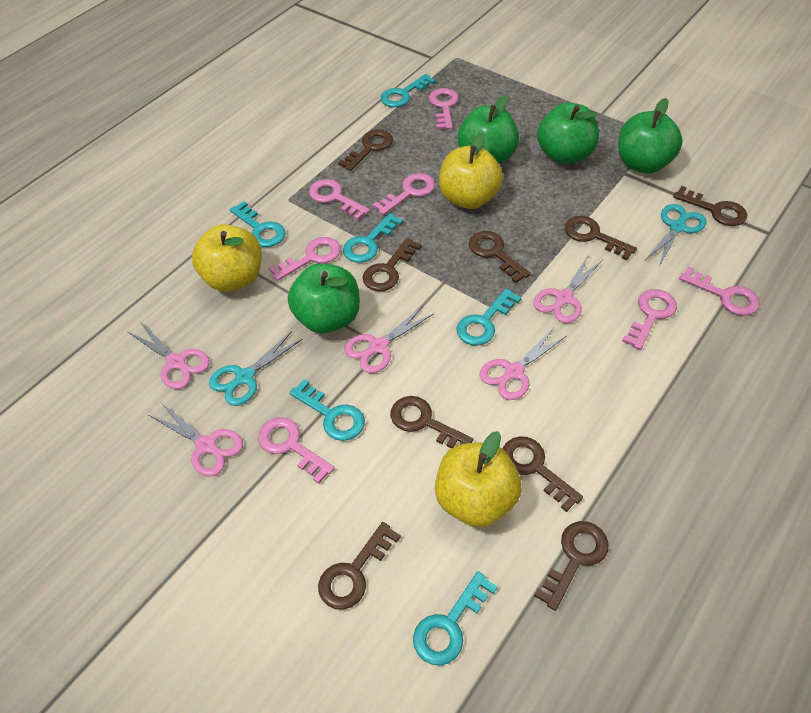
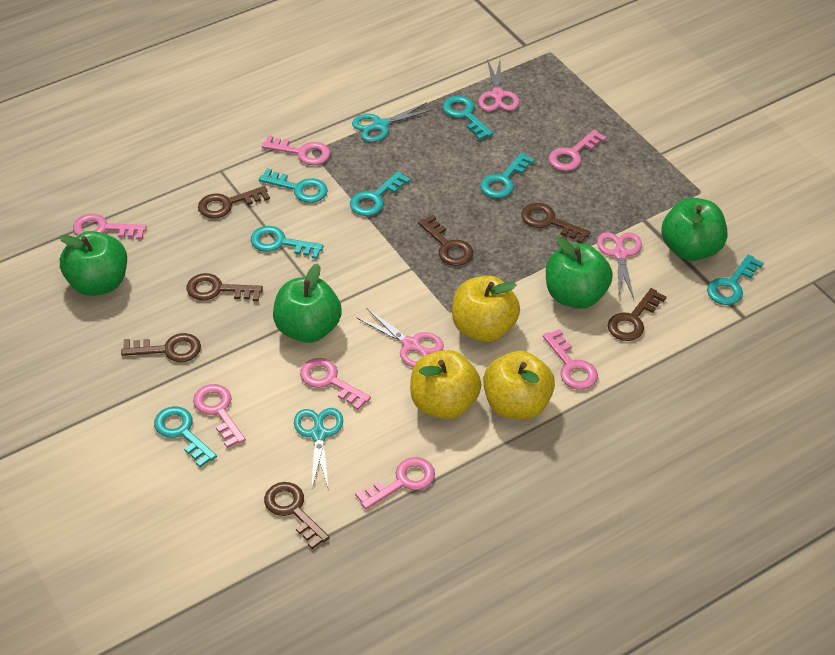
brown key: 9 -> 7
pink scissors: 5 -> 3
turquoise key: 6 -> 7

